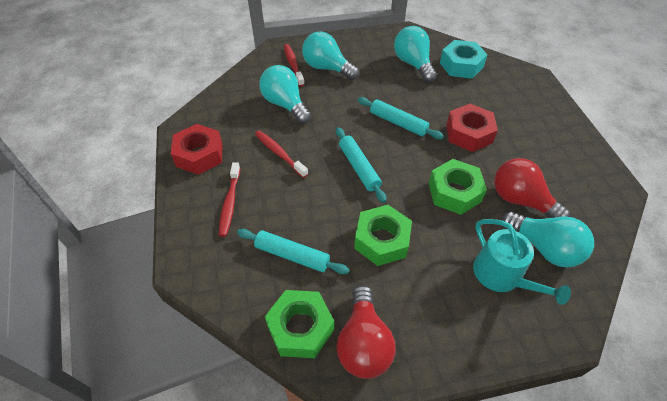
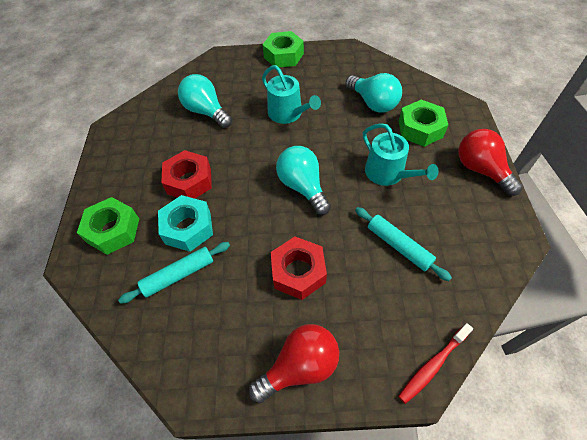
red toothbrush: 3 -> 1
turquoise light bulb: 4 -> 3
turquoise rolling pin: 3 -> 2
turquoise watering can: 1 -> 2

